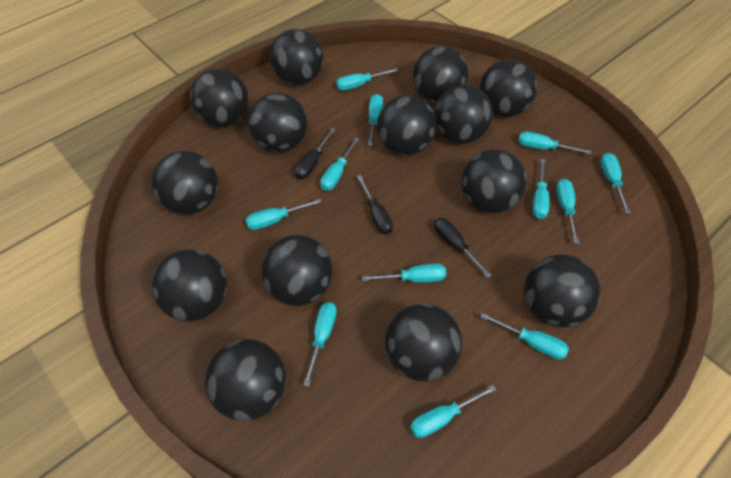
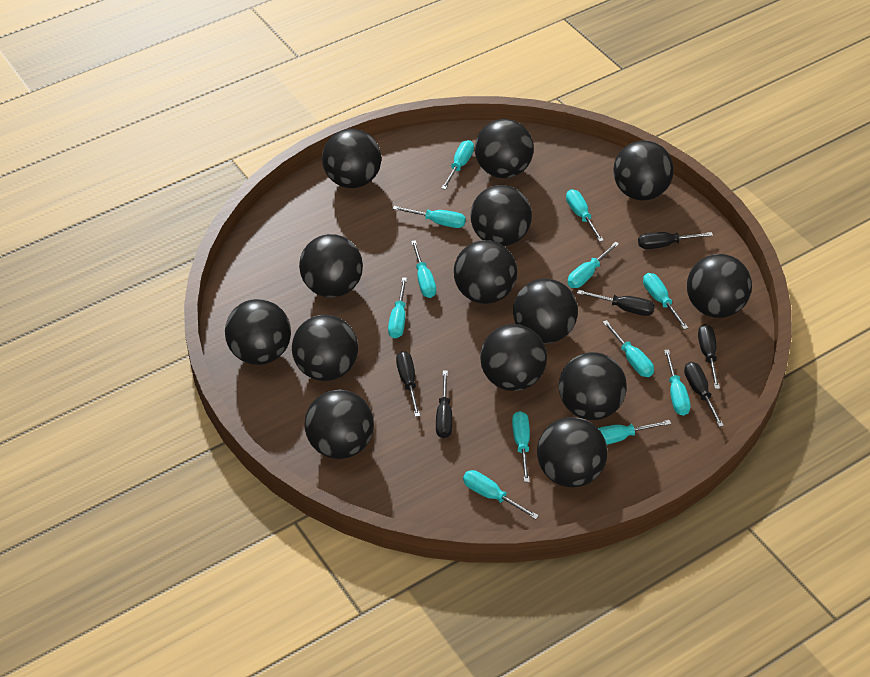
black screwdriver: 3 -> 6

